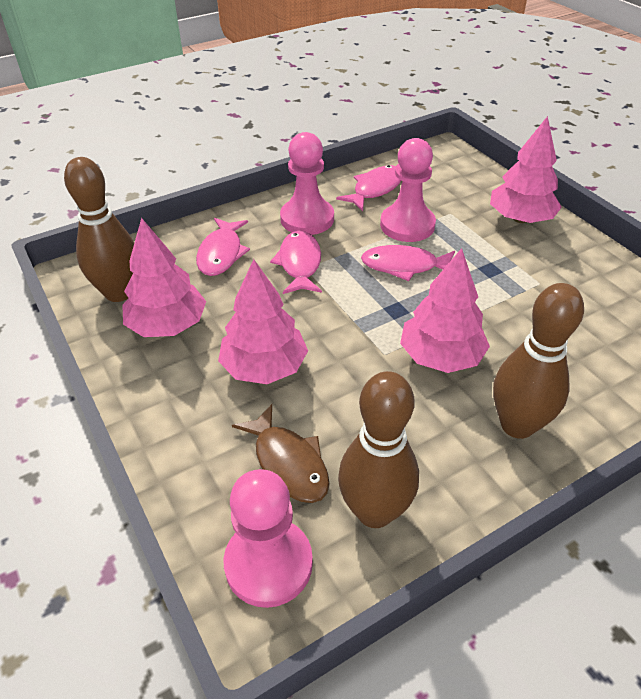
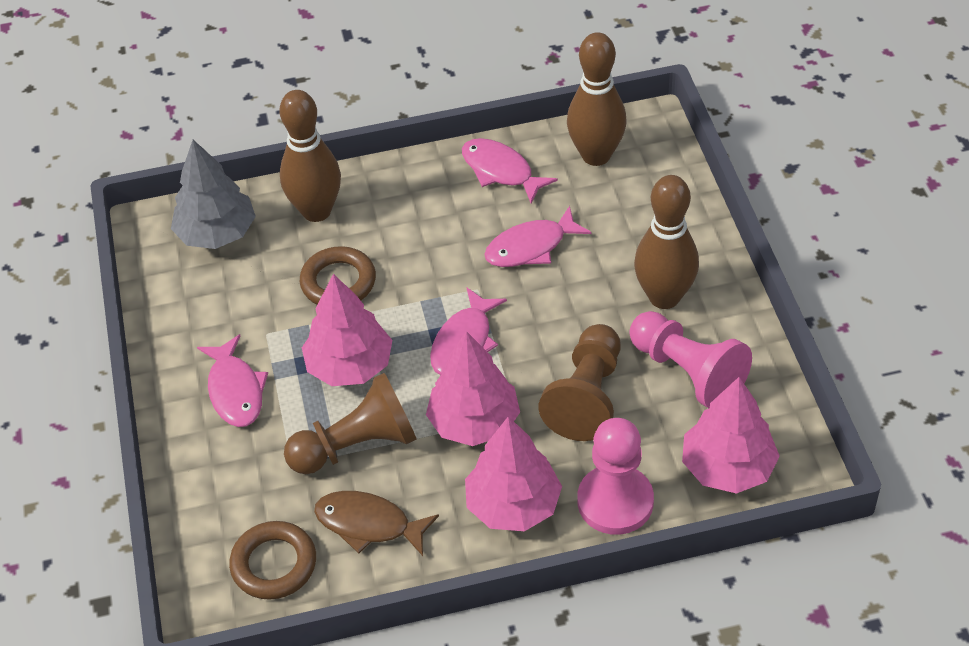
brown pawn: 0 -> 2
brown ring: 0 -> 2
grey tree: 0 -> 1
pink pawn: 3 -> 2

